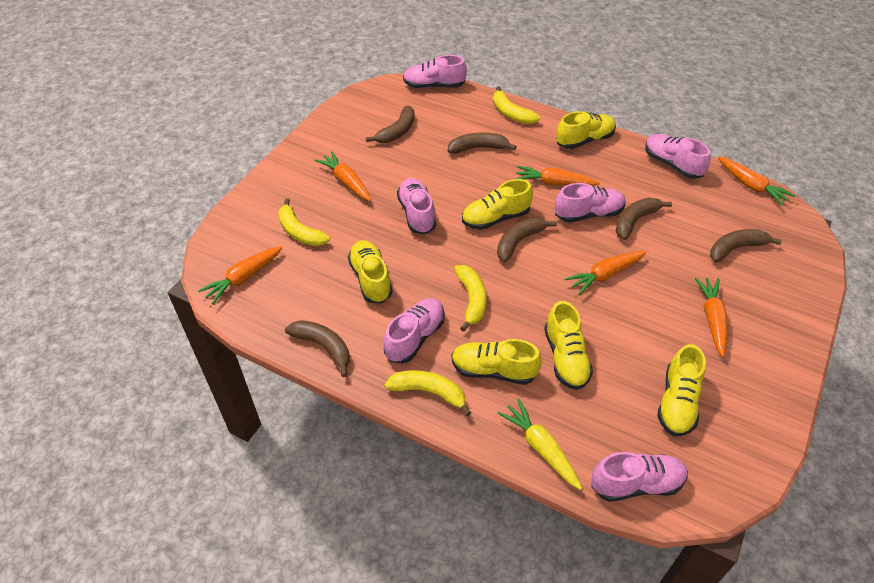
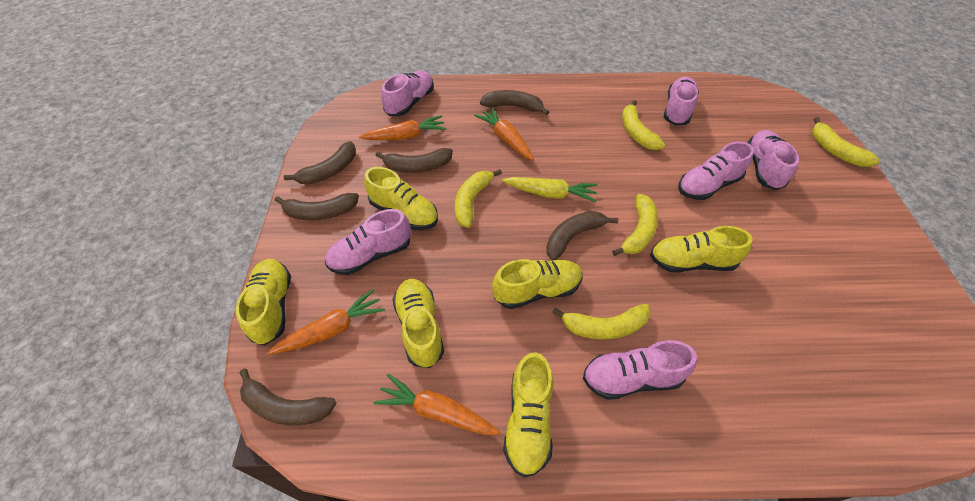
orange carrot: 6 -> 4
yellow banana: 4 -> 5

